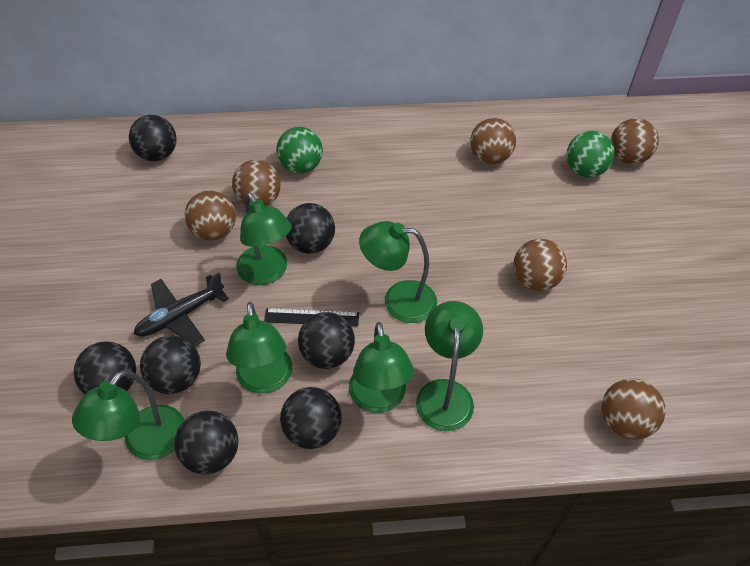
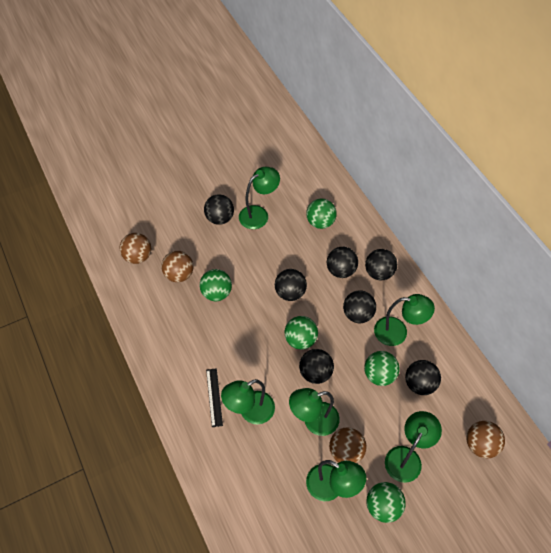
black plane: 1 -> 0
brown ball: 6 -> 4
green ball: 2 -> 5

